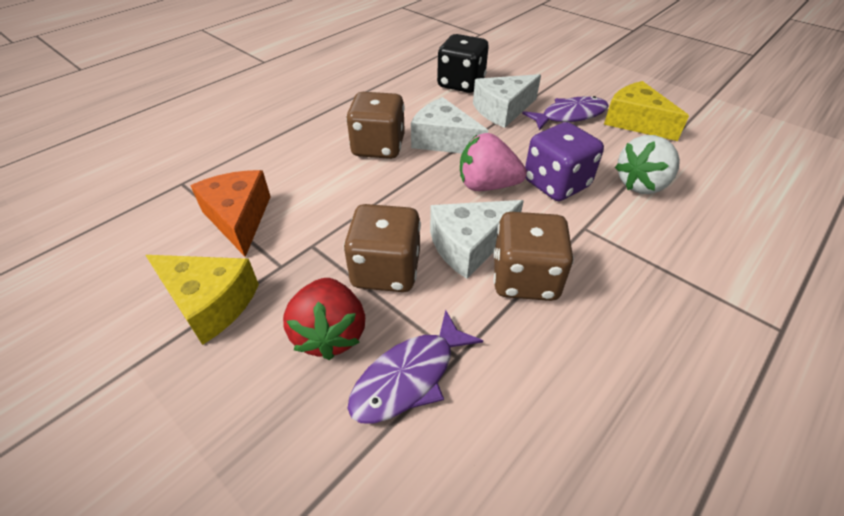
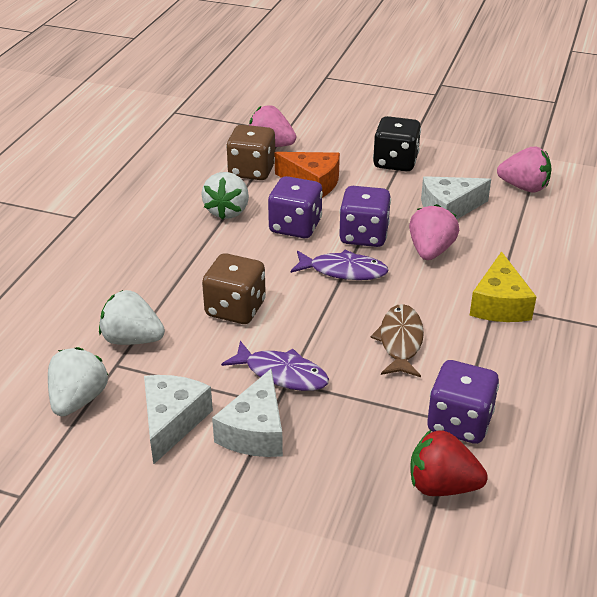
brown dice: 3 -> 2
brown fish: 0 -> 1
pink strawberry: 1 -> 3
purple dice: 1 -> 3
white strawberry: 1 -> 3
yellow cheese: 2 -> 1

